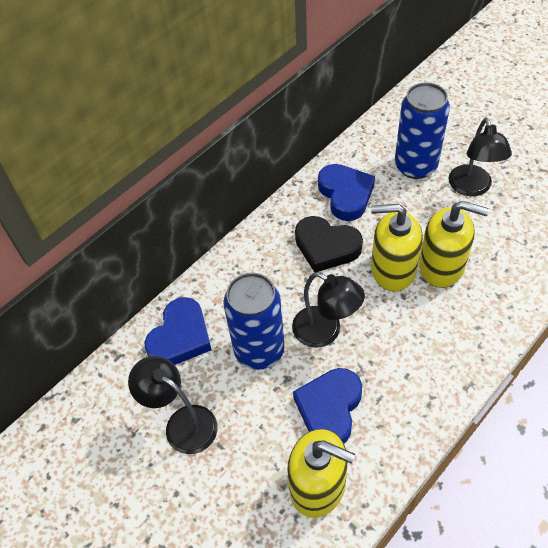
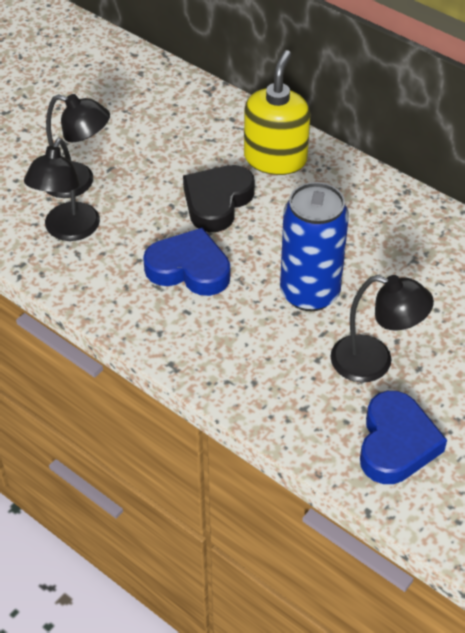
blue can: 2 -> 1
blue heart: 3 -> 2
yellow soap dispenser: 3 -> 1

